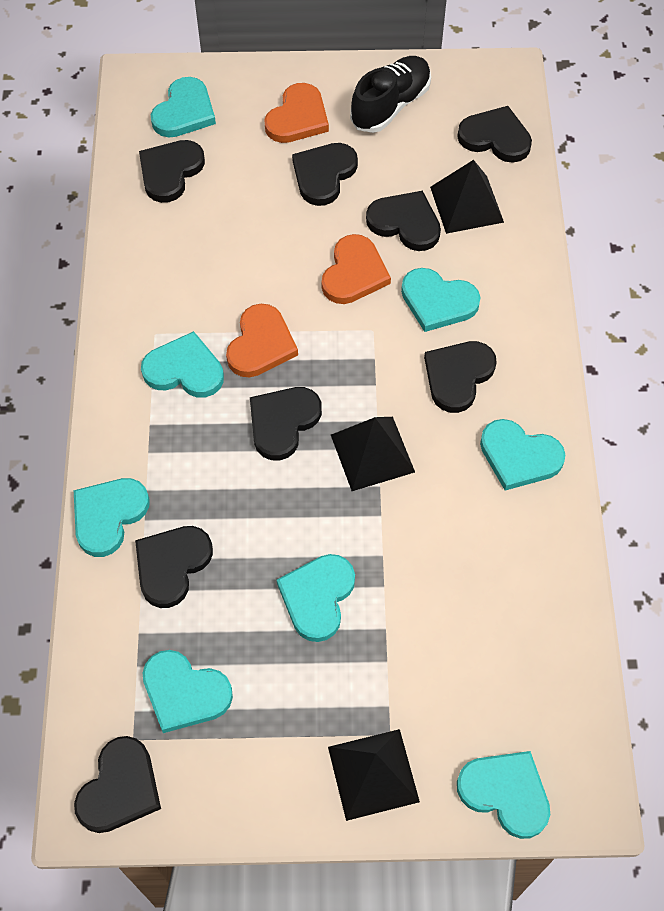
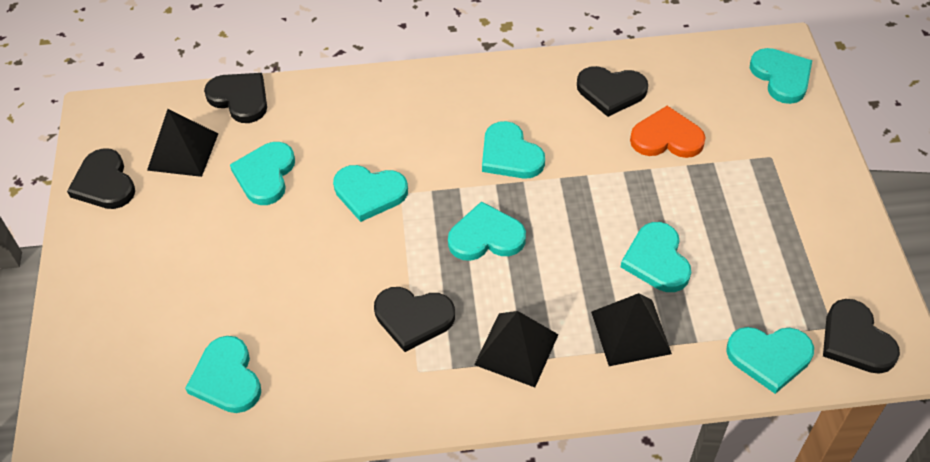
black heart: 8 -> 5
black shoe: 1 -> 0
orange heart: 3 -> 1

